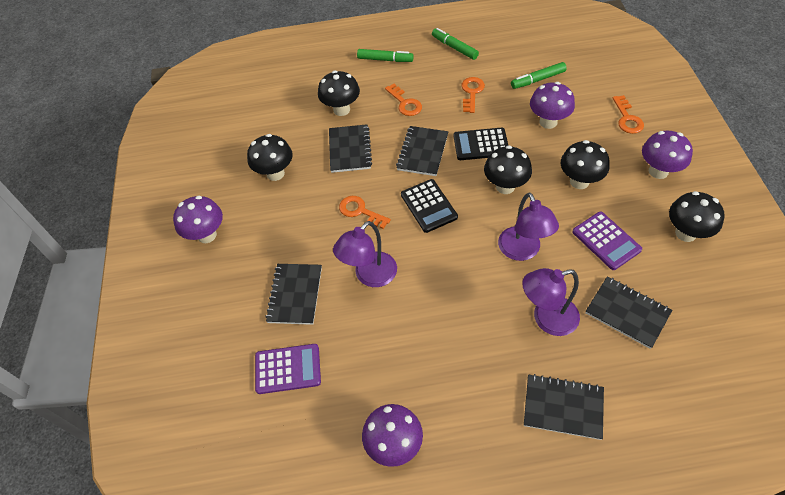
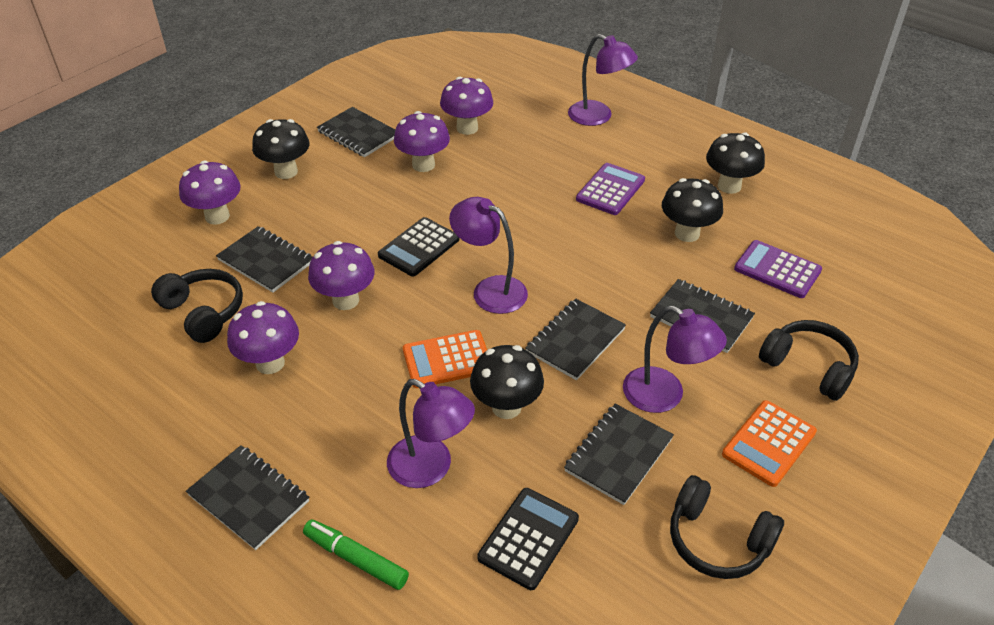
black headphones: 0 -> 3
black mushroom: 5 -> 4
black notebook: 5 -> 6
green marker: 3 -> 1
orange calculator: 0 -> 2
orange key: 4 -> 0
purple lamp: 3 -> 4
purple mushroom: 4 -> 5

